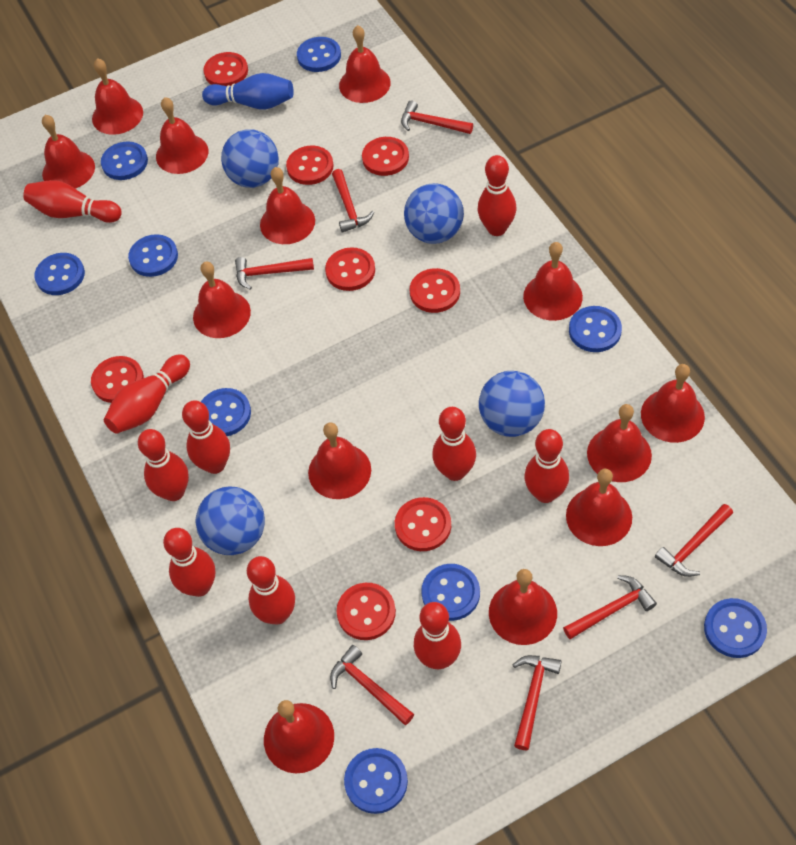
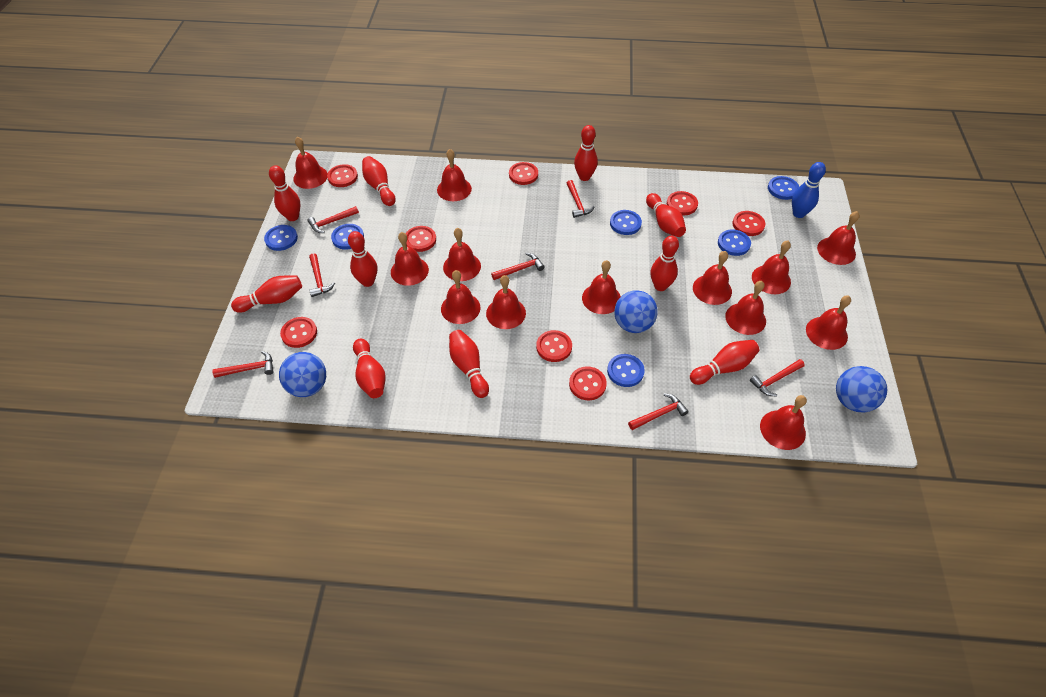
blue ball: 4 -> 3
blue button: 9 -> 6

